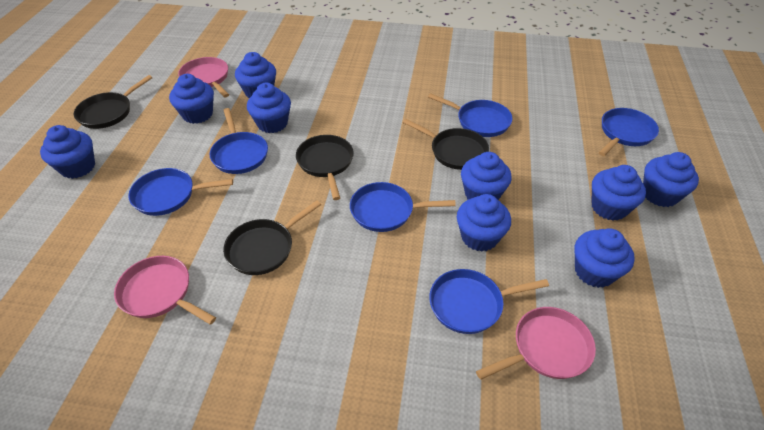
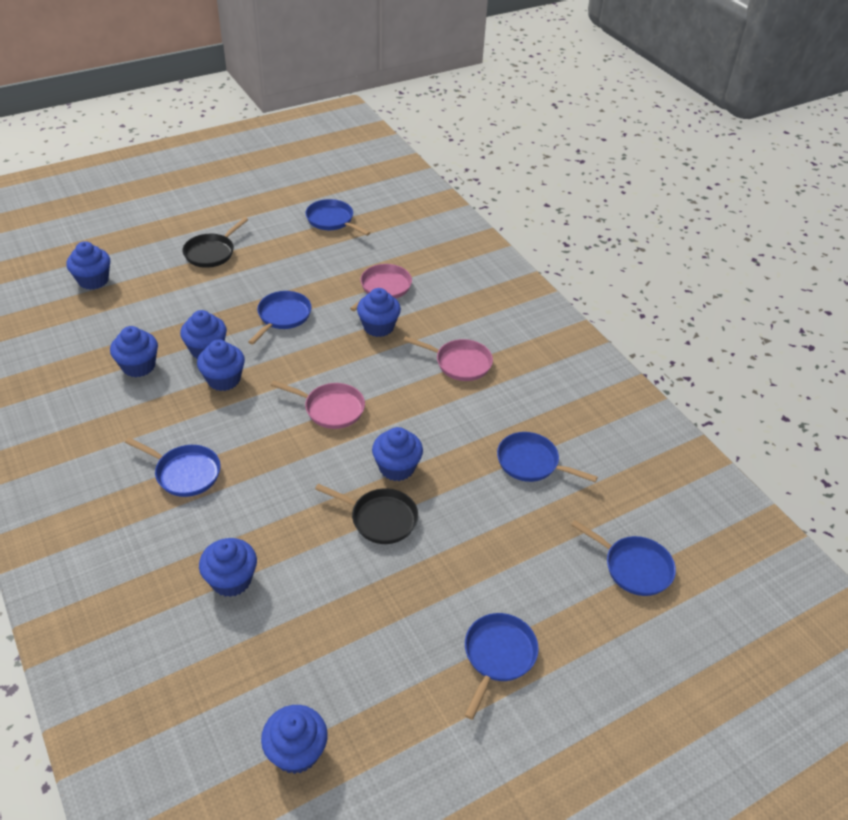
black pan: 4 -> 2
blue cupcake: 9 -> 8

